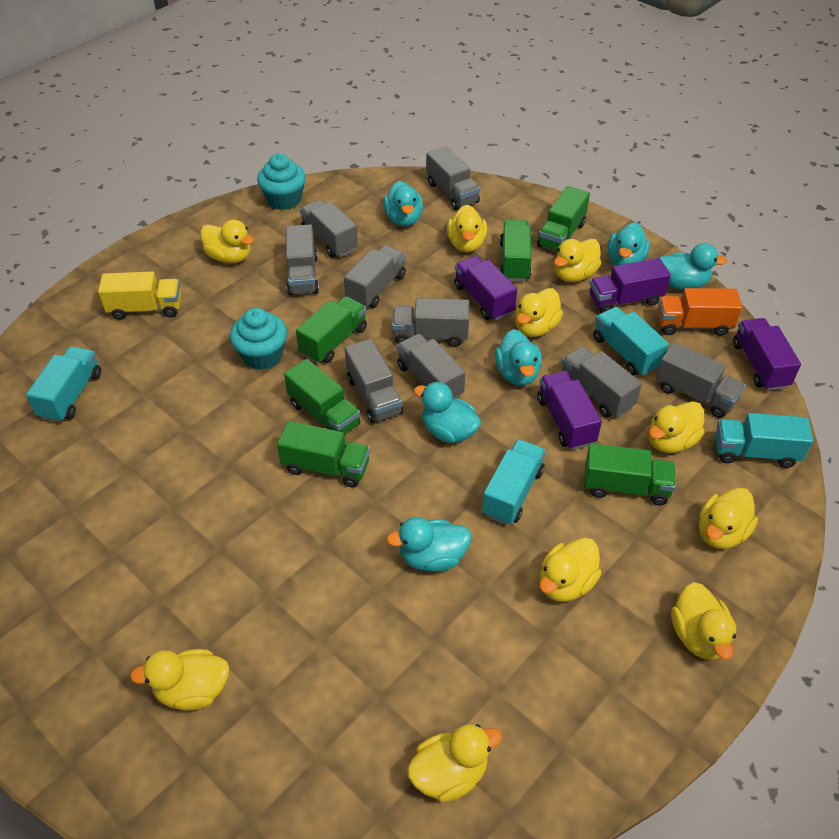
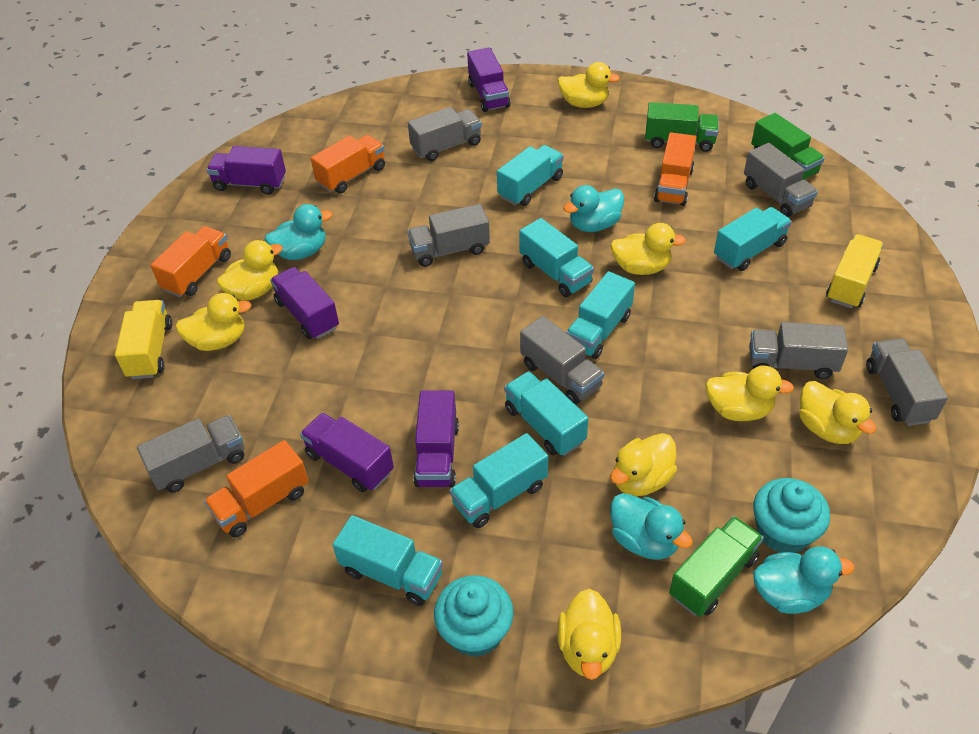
green truck: 6 -> 3
grey truck: 9 -> 7
orange truck: 1 -> 4
purple truck: 4 -> 5
turquoise duck: 6 -> 4
turquoise truck: 4 -> 7
yellow duck: 10 -> 8
yellow truck: 1 -> 2

